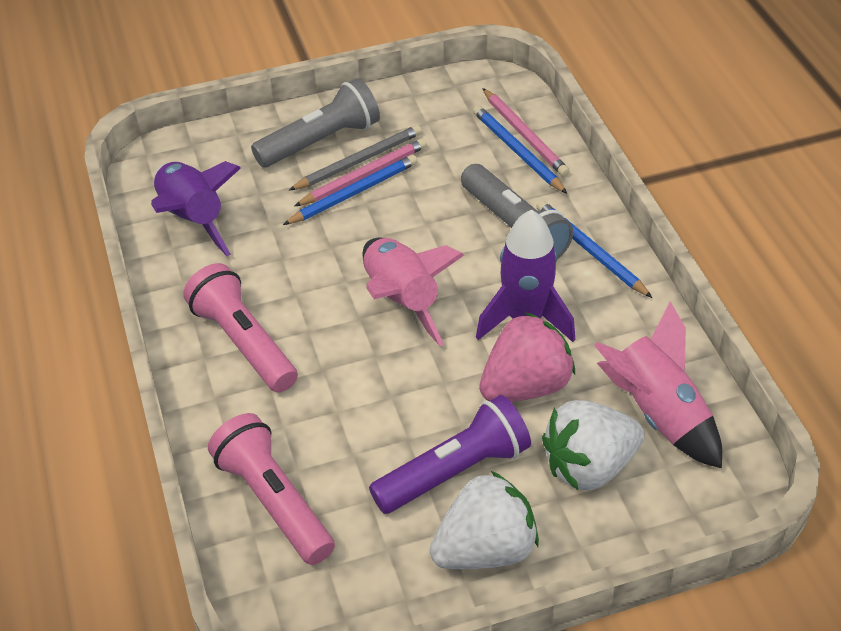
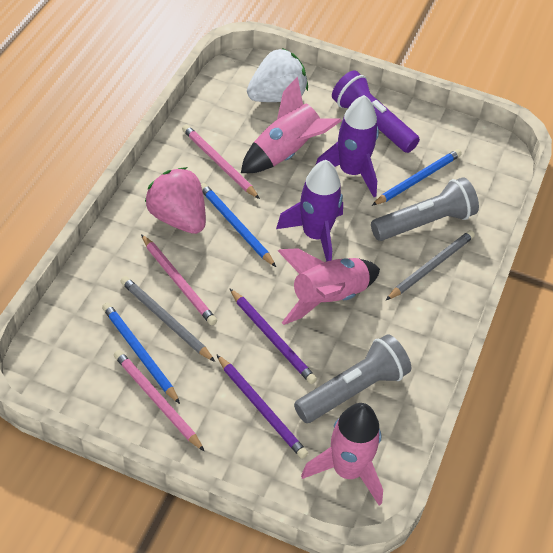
grey pencil: 1 -> 2
pink flashlight: 2 -> 0
pink pencil: 2 -> 3
pink rocket: 2 -> 3
purple pencil: 0 -> 2
white strawberry: 2 -> 1

